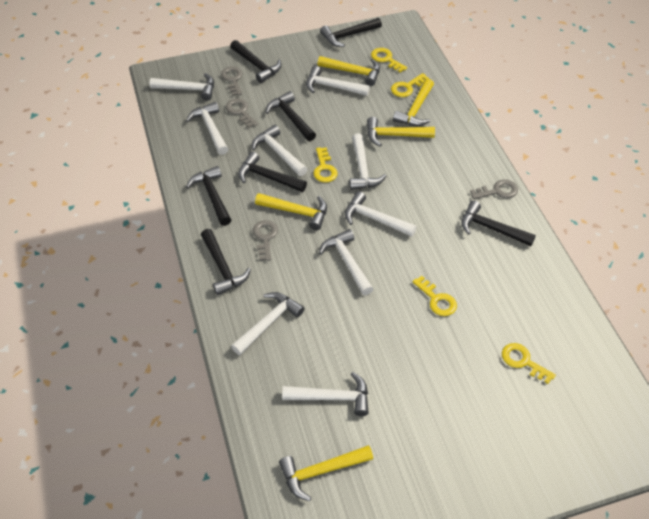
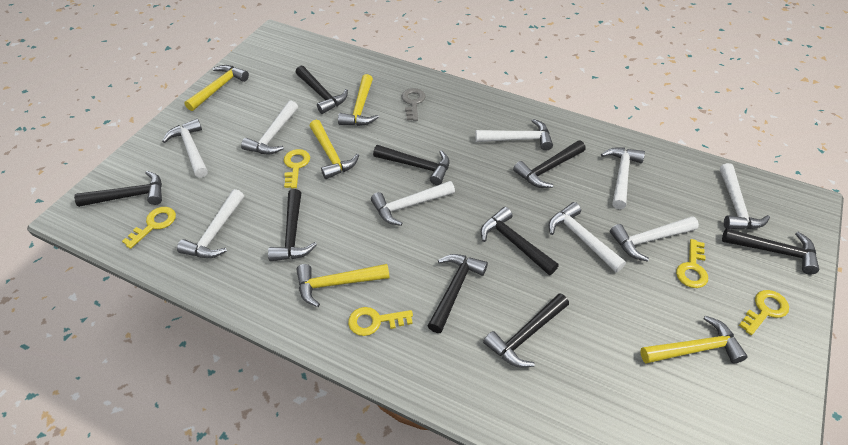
black hammer: 7 -> 9
grey key: 4 -> 1

